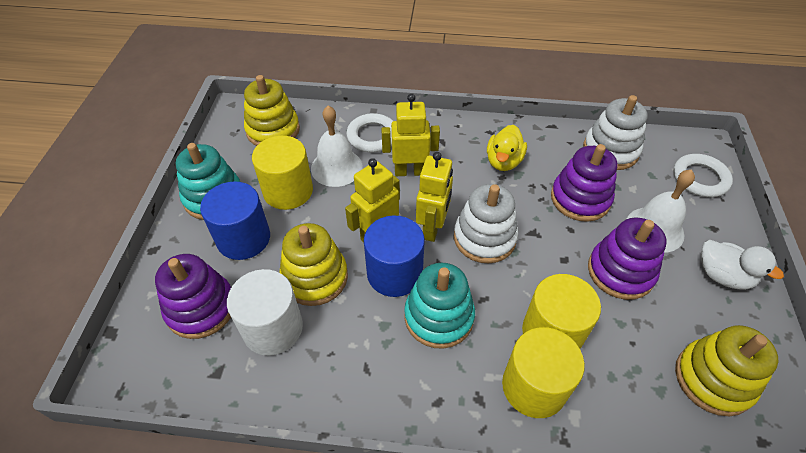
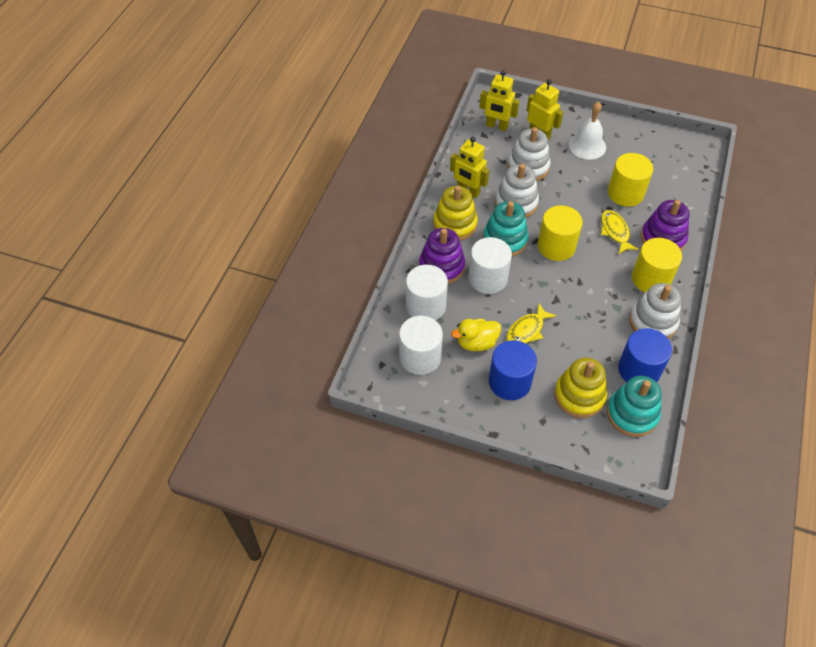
purple stacking toy: 3 -> 2
white bell: 2 -> 1
white cylinder: 1 -> 3
white duck: 1 -> 0
white ring: 2 -> 0
white stacking toy: 2 -> 3
yellow fish: 0 -> 2
yellow stacking toy: 3 -> 2

